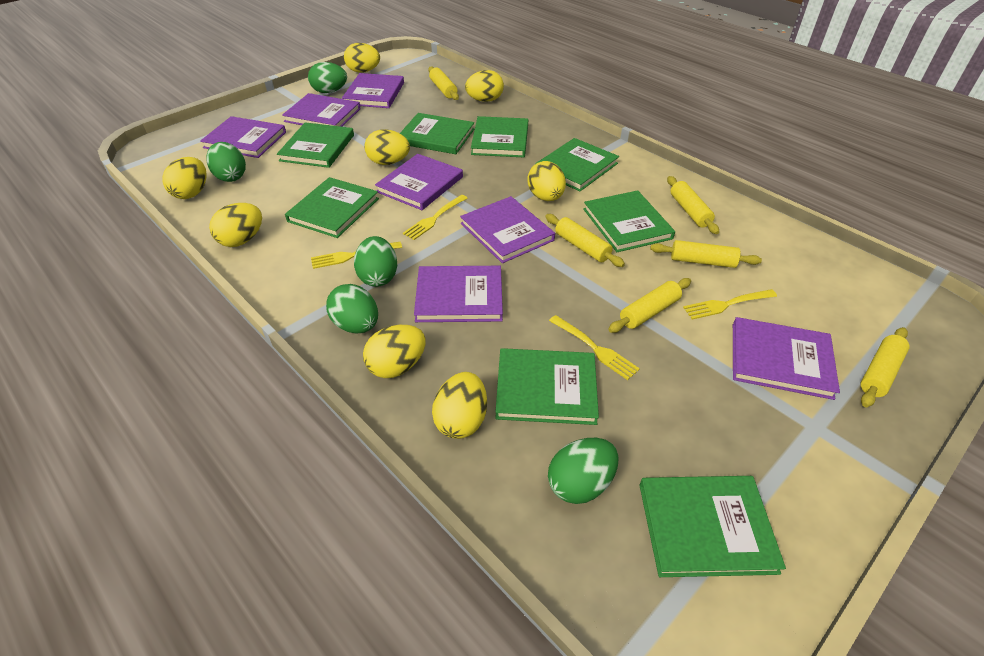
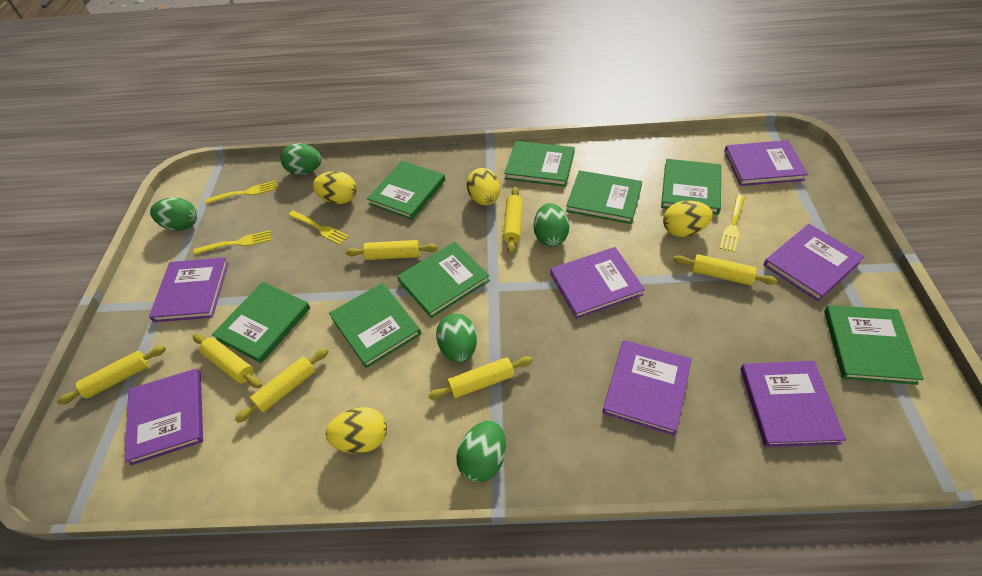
yellow egg: 8 -> 4
yellow rolling pin: 6 -> 7

